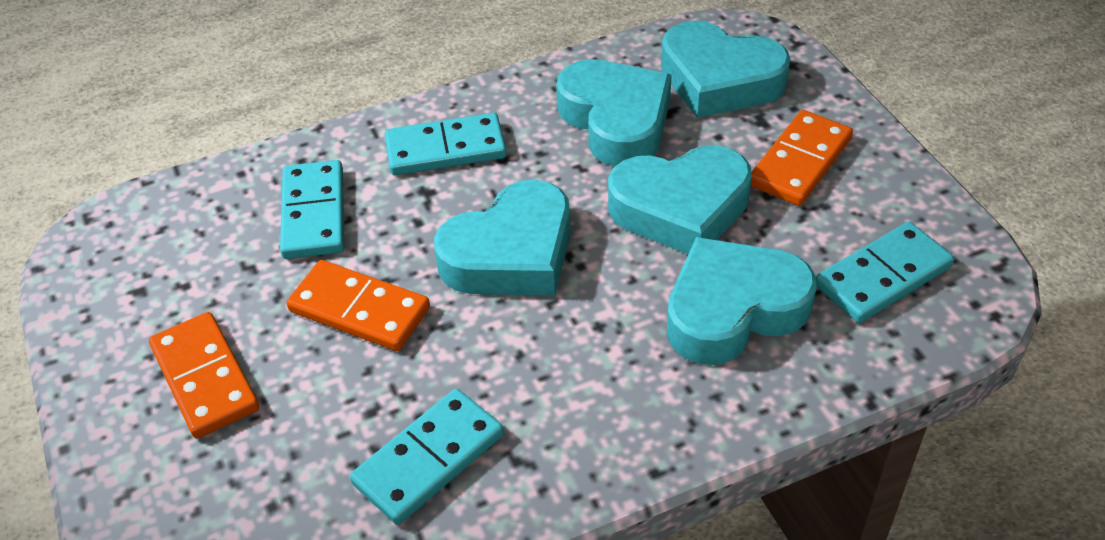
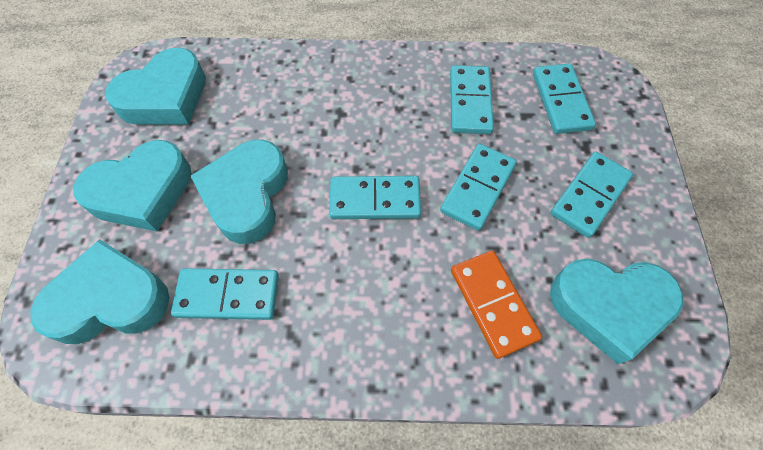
orange domino: 3 -> 1
turquoise domino: 4 -> 6

